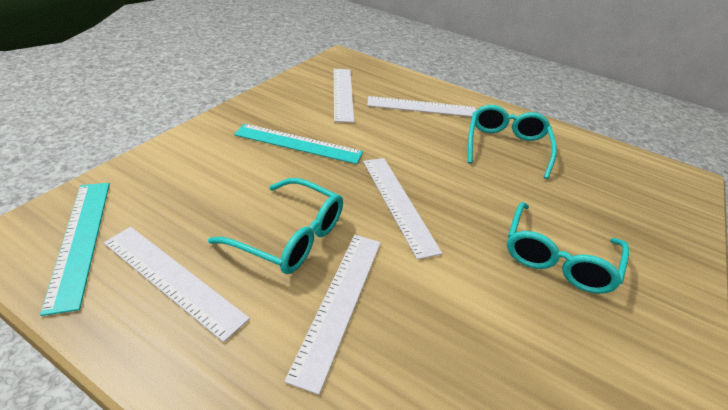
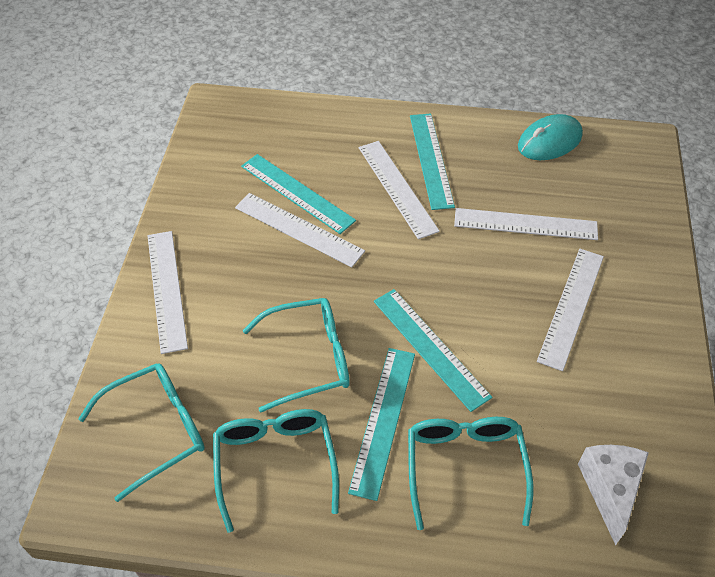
turquoise glasses: 3 -> 4
turquoise mouse: 0 -> 1
turquoise ruler: 2 -> 4
white cheese: 0 -> 1

